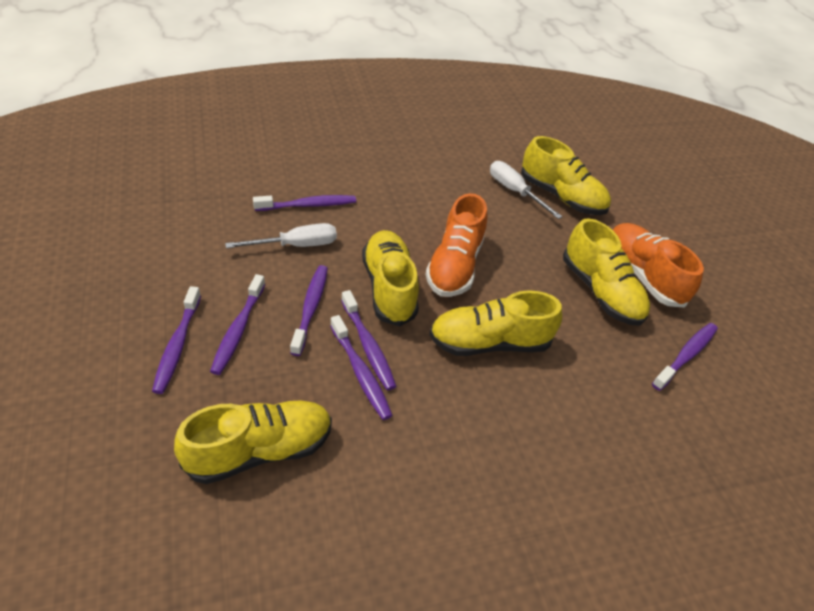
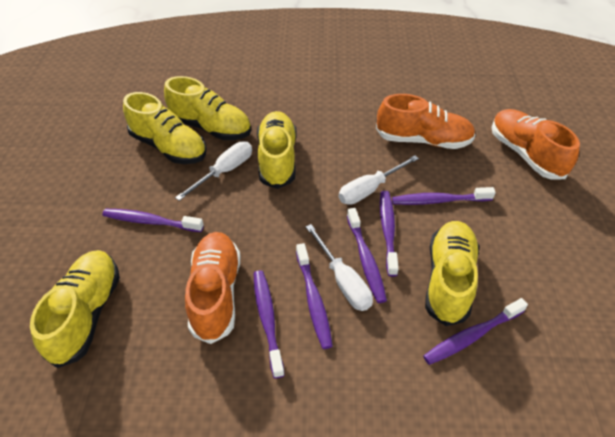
orange shoe: 2 -> 3
white screwdriver: 2 -> 3

